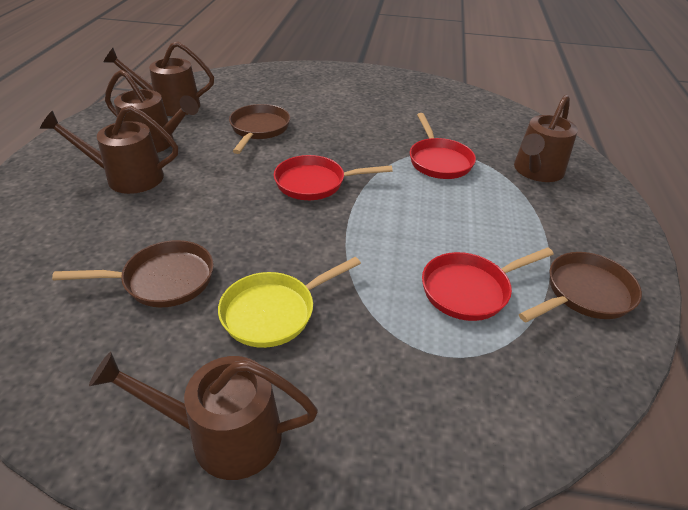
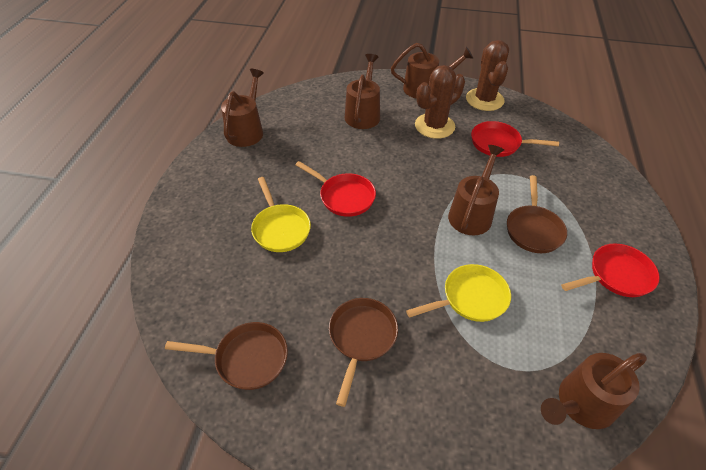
brown cactus: 0 -> 2
yellow pan: 1 -> 2

